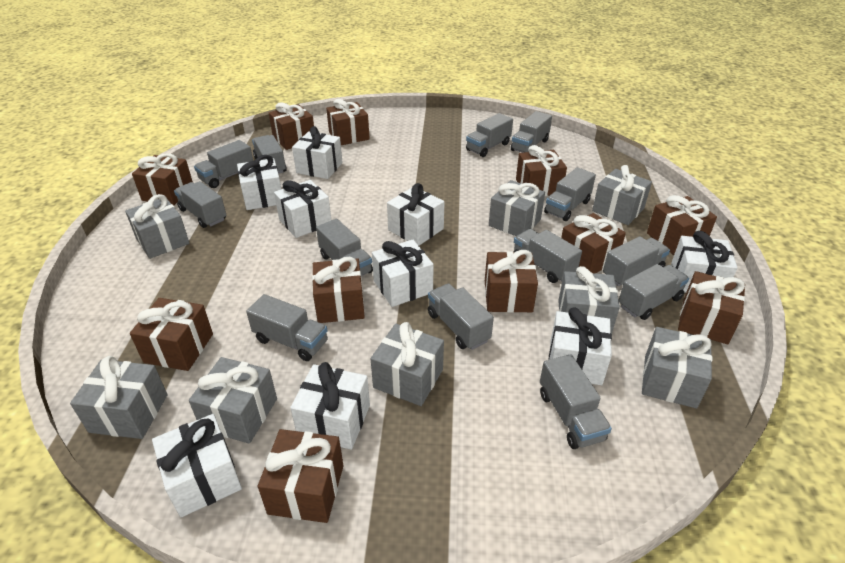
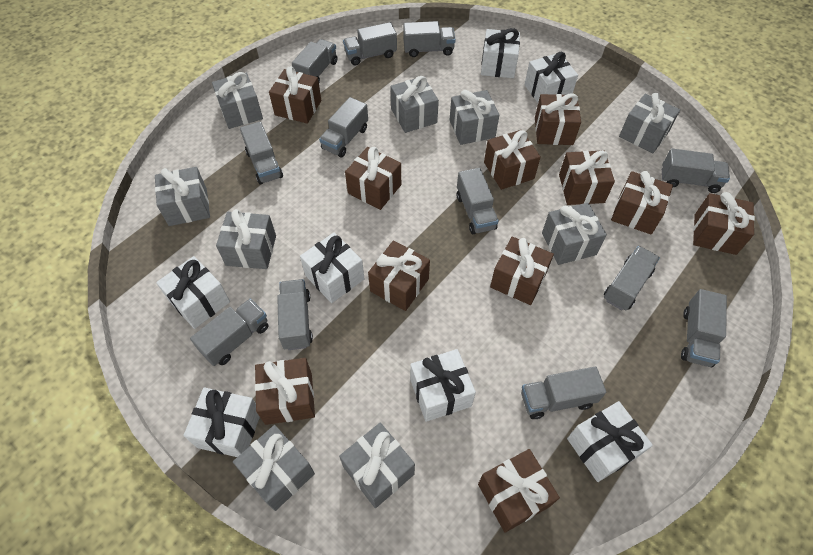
grey gift: 8 -> 9
grey truck: 13 -> 12
white gift: 9 -> 7

